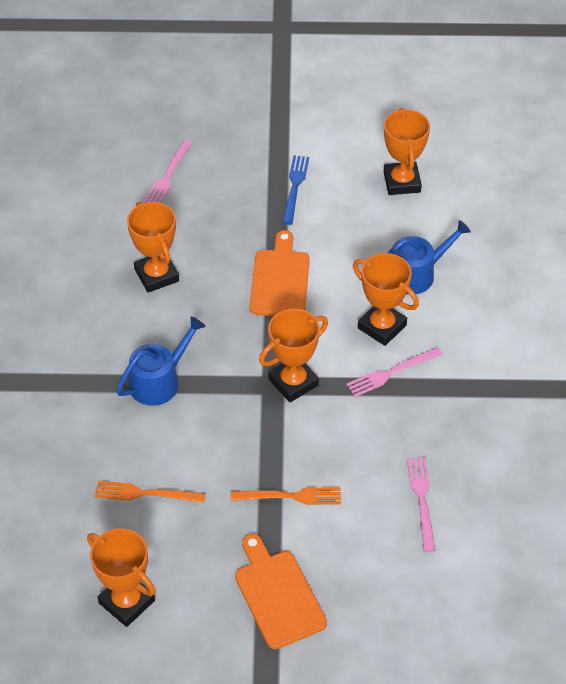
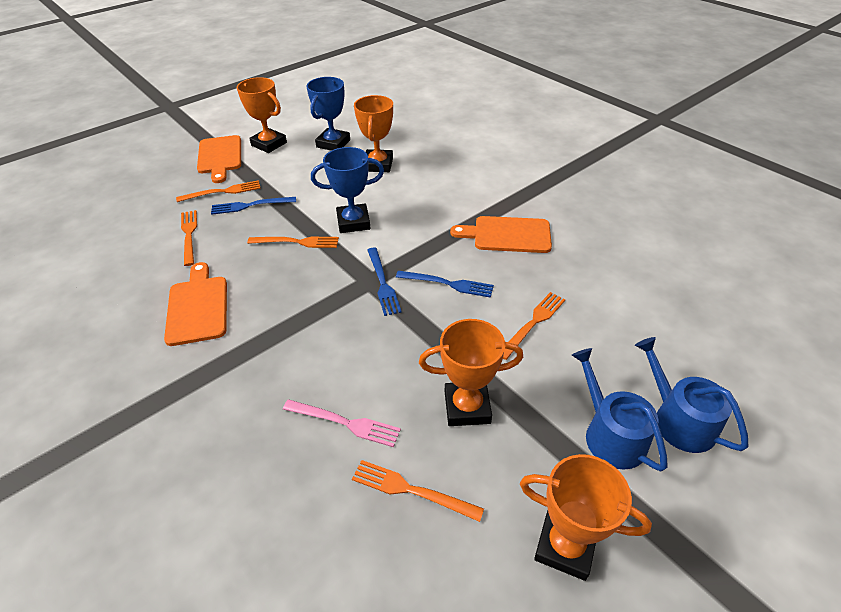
blue fork: 1 -> 3
blue trophy: 0 -> 2
orange cutting board: 2 -> 3
orange fork: 2 -> 5
orange trophy: 5 -> 4
pink fork: 3 -> 1

